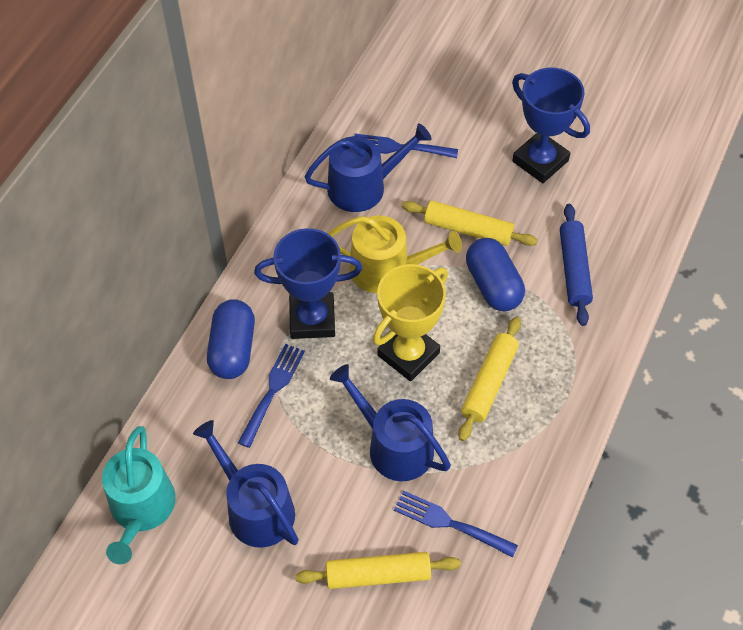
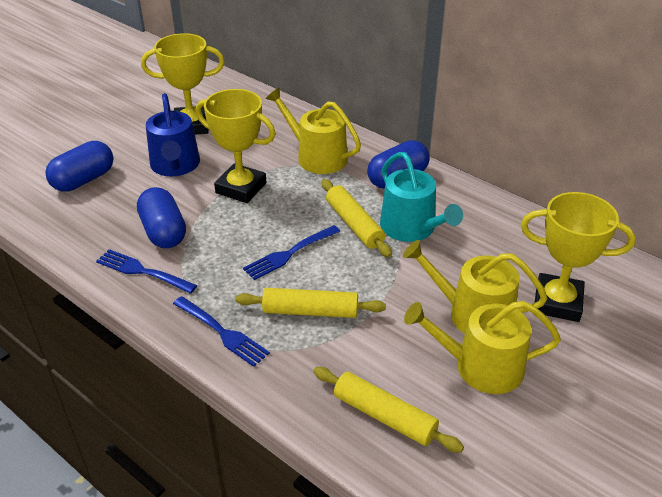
blue capsule: 2 -> 3
blue rolling pin: 1 -> 0
blue trophy: 2 -> 0
blue watering can: 3 -> 1
yellow trophy: 1 -> 3
yellow watering can: 1 -> 3

